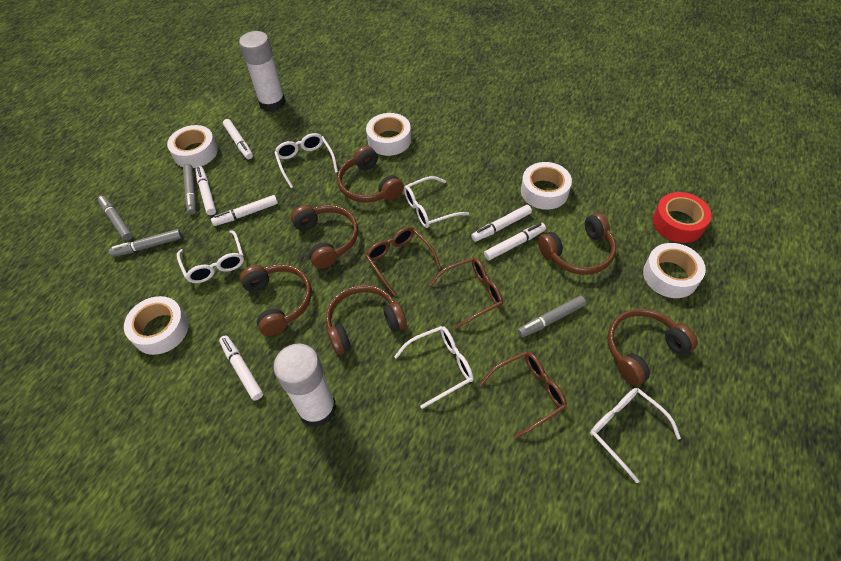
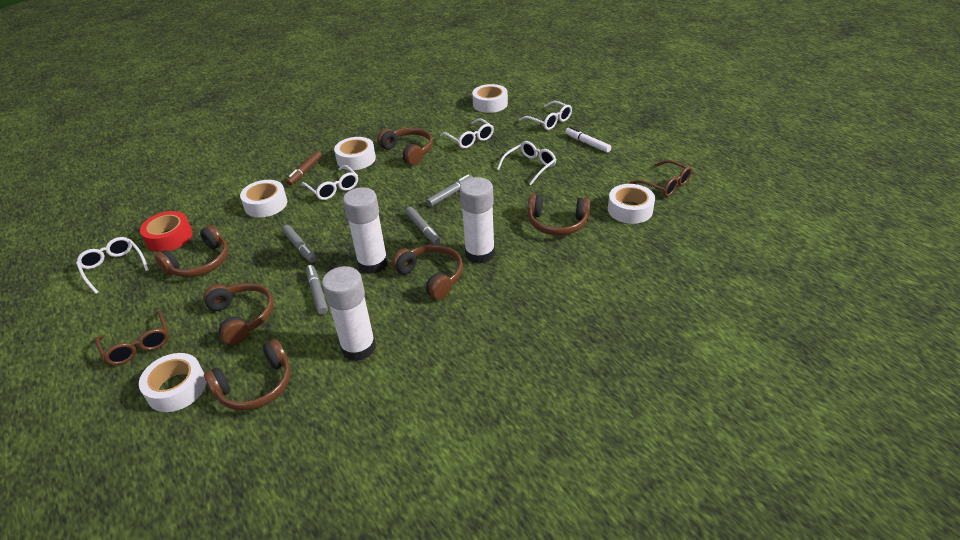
brown glasses: 3 -> 2
brown marker: 0 -> 1
white glue stick: 2 -> 3
white marker: 6 -> 1

